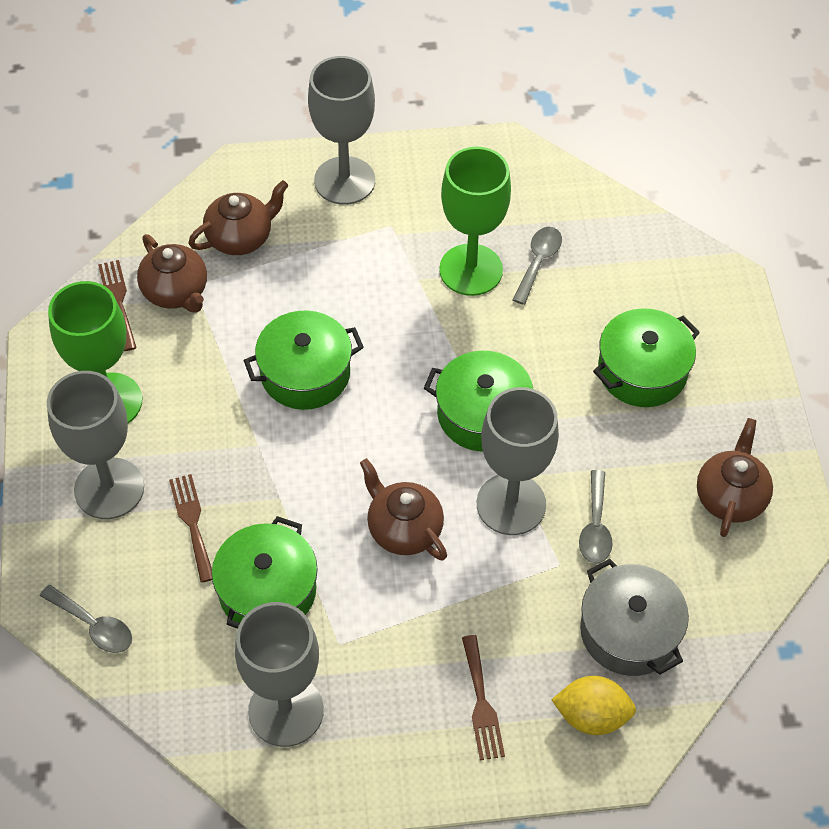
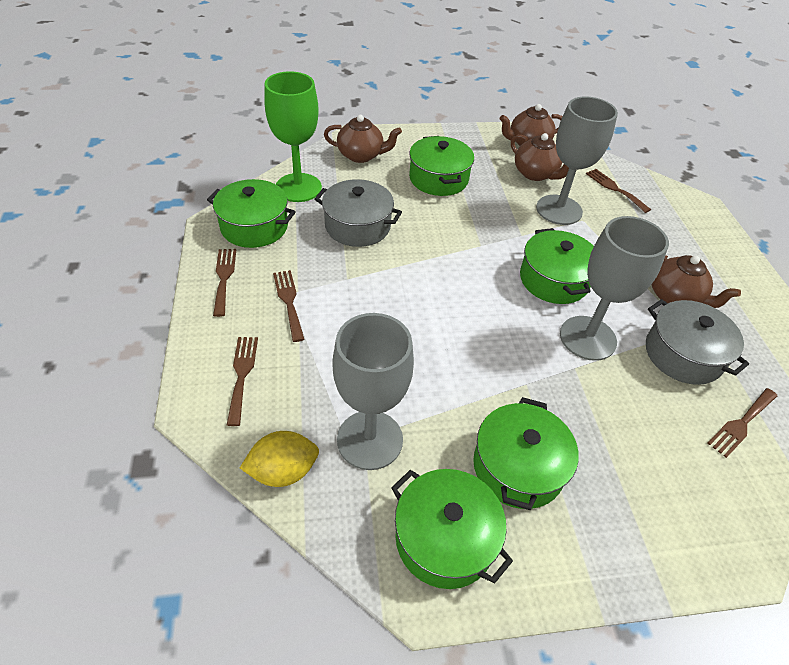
brown fork: 3 -> 5
green goblet: 2 -> 1
green pot: 4 -> 5
grey goblet: 4 -> 3
grey pot: 1 -> 2
grey spoon: 3 -> 0

